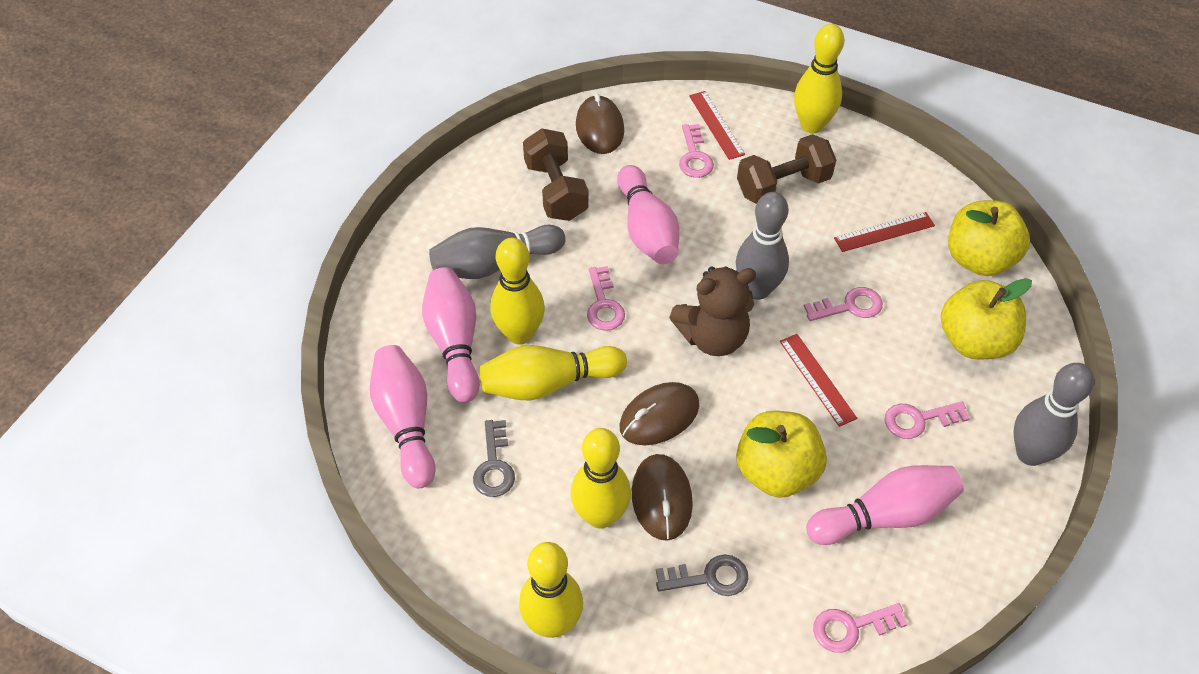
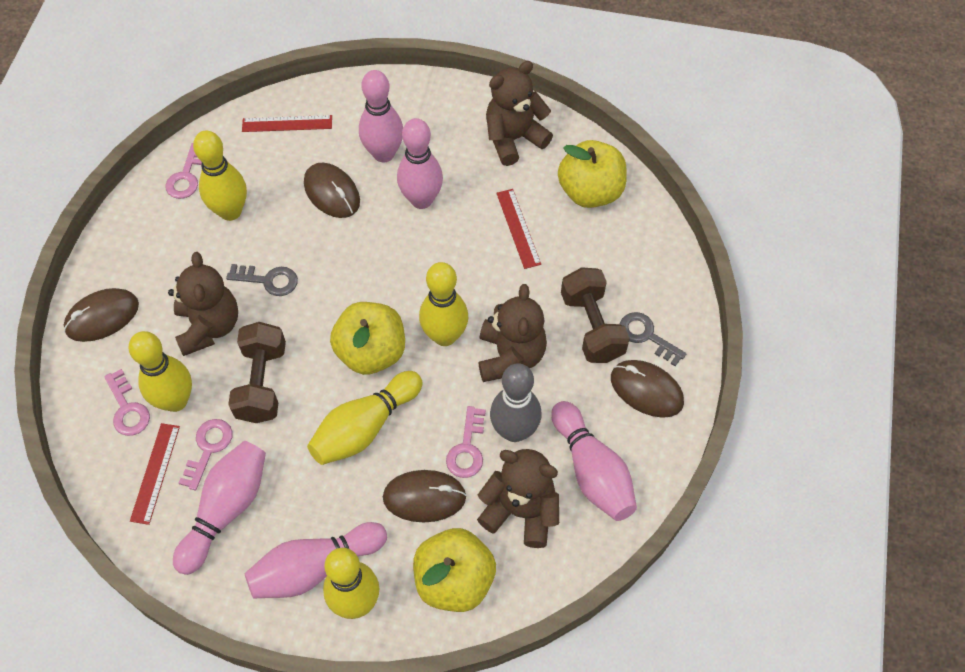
brown mouse: 3 -> 4
brown teddy bear: 1 -> 4
grey bowling pin: 3 -> 1
pink bowling pin: 4 -> 5
pink key: 5 -> 4

